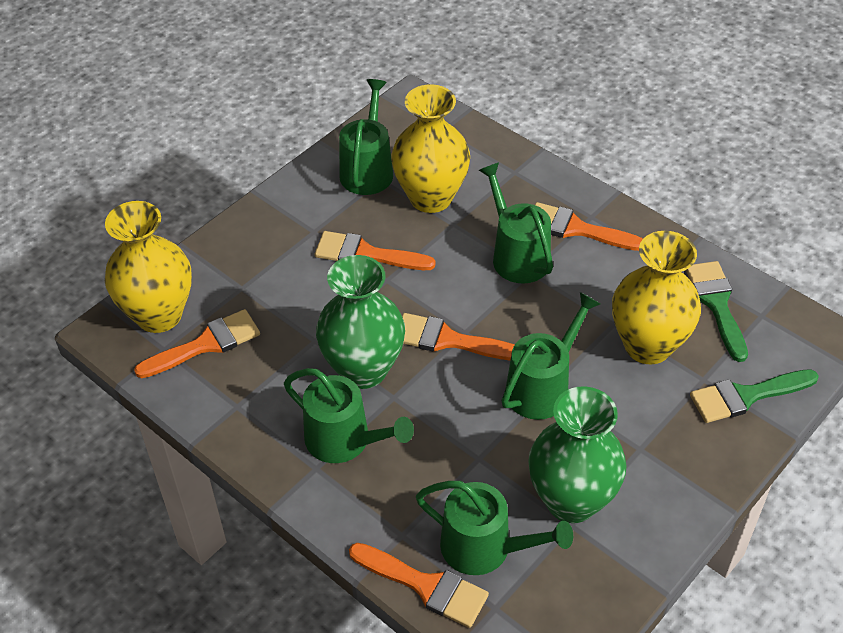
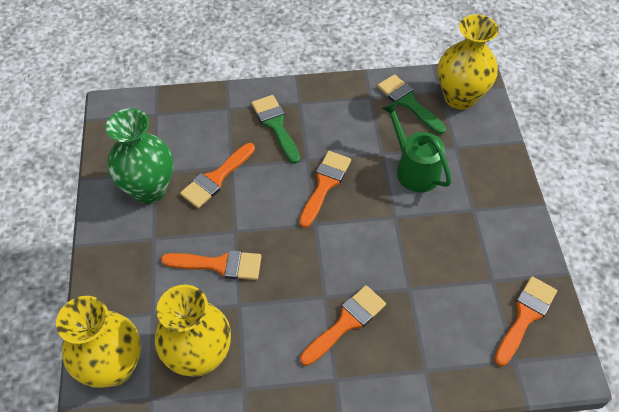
green vase: 2 -> 1
green watering can: 5 -> 1

